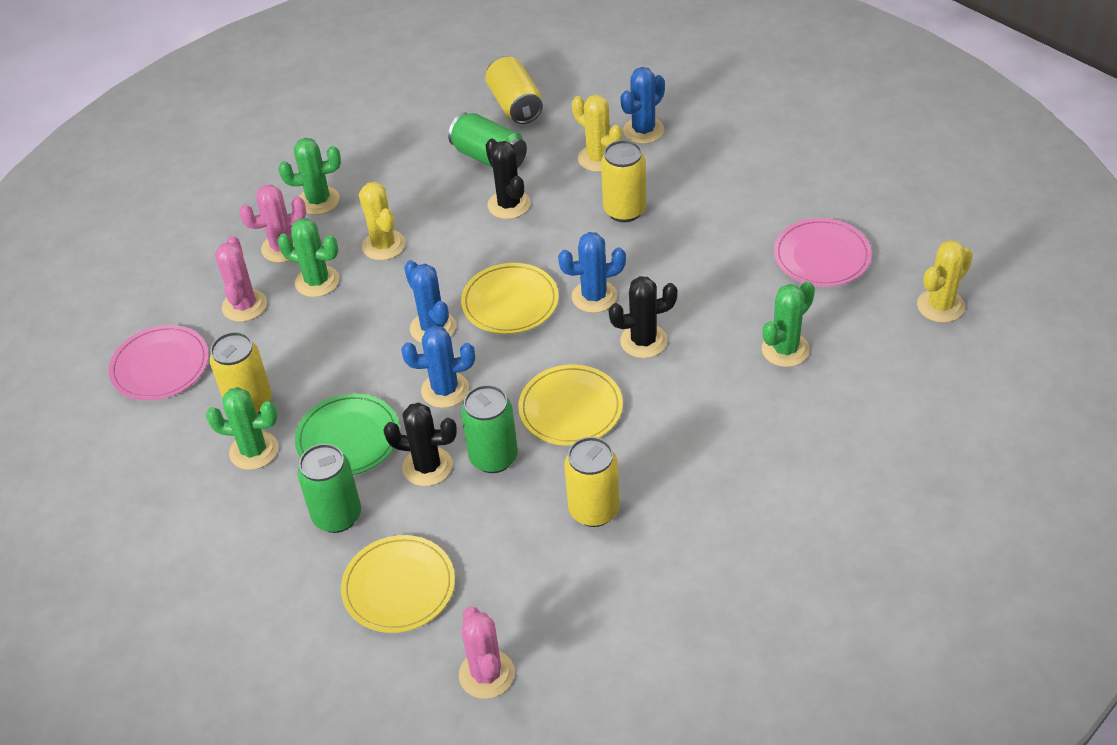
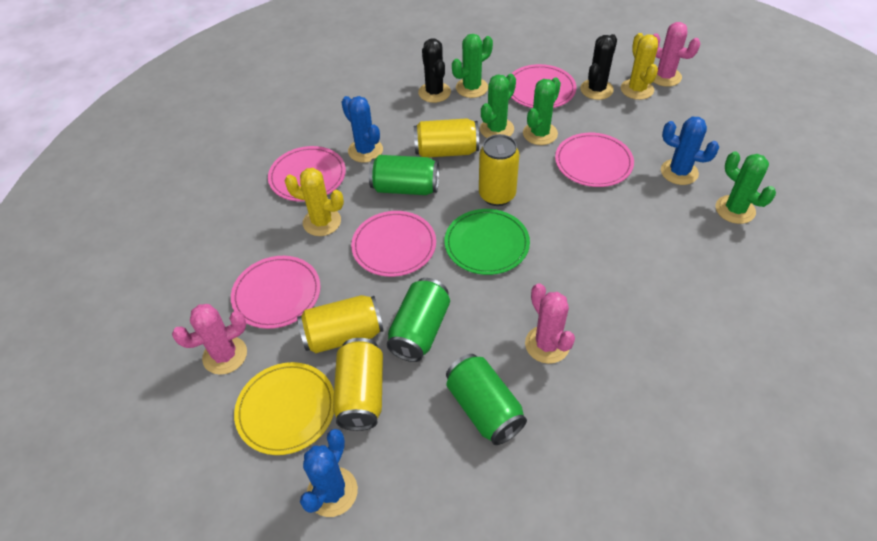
black cactus: 3 -> 2
blue cactus: 4 -> 3
pink plate: 2 -> 5
yellow cactus: 3 -> 2
yellow plate: 3 -> 1

